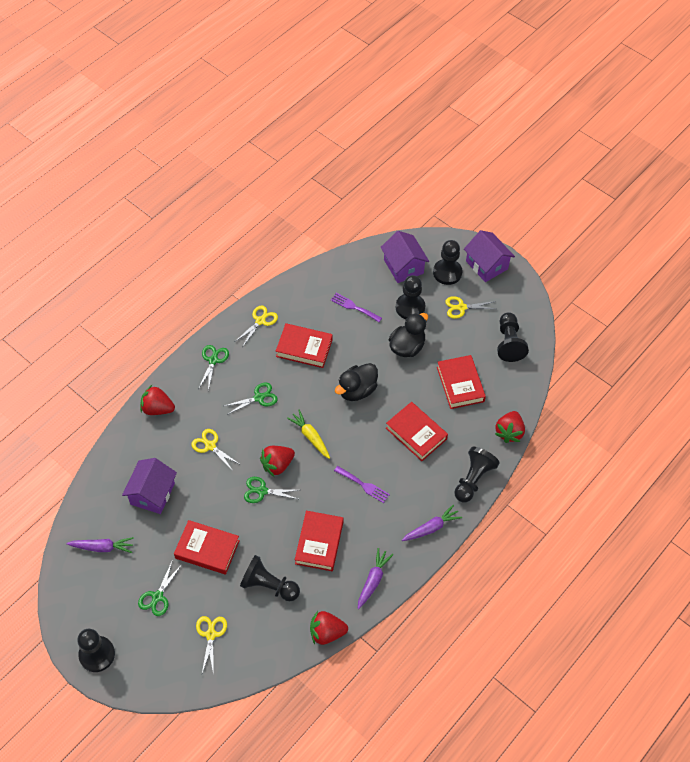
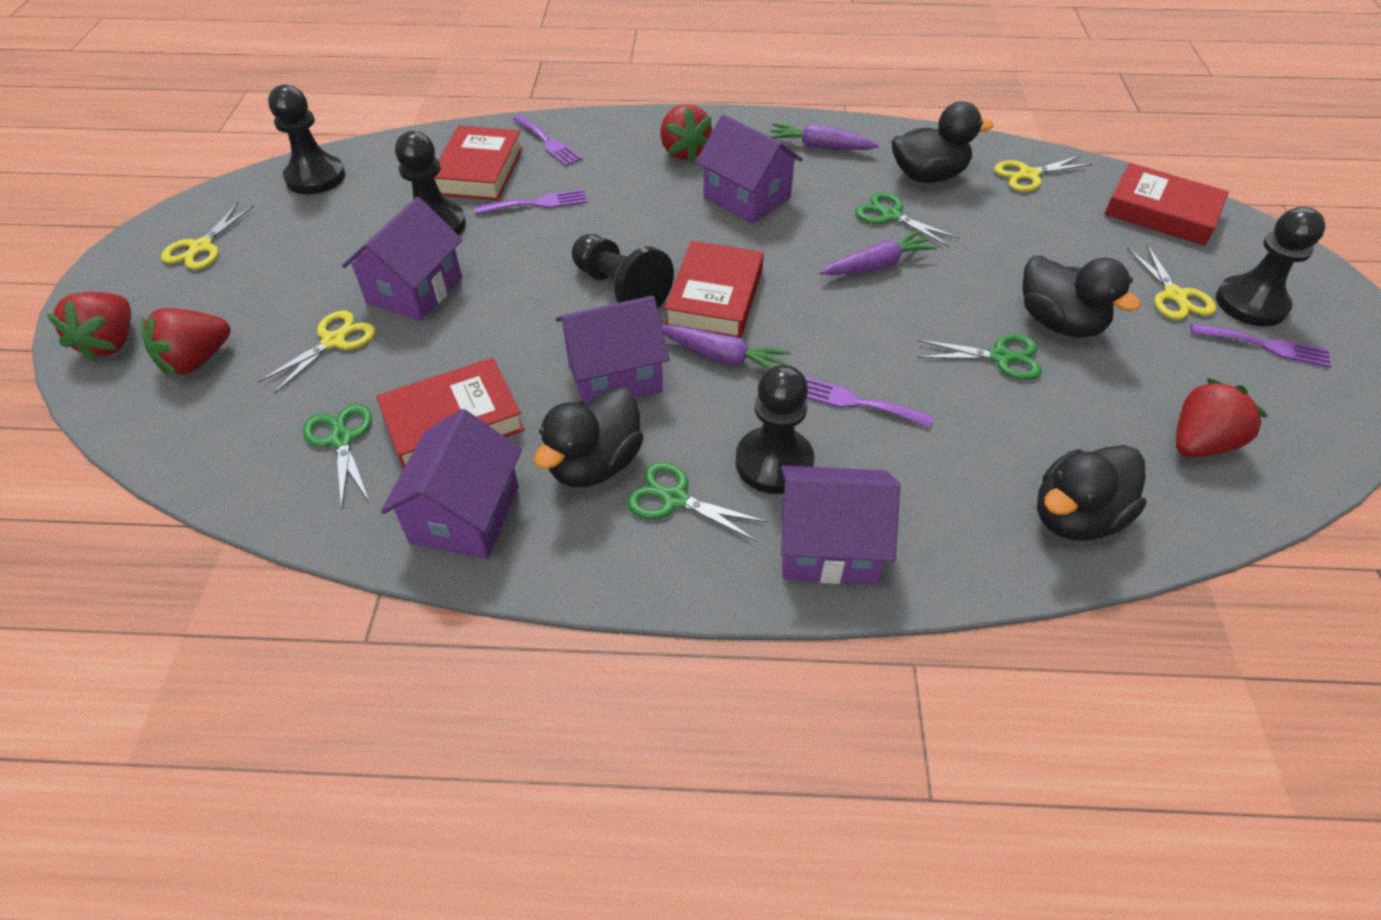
black duck: 2 -> 4
black pawn: 6 -> 5
purple fork: 2 -> 4
purple house: 3 -> 5
red book: 5 -> 4
yellow carrot: 1 -> 0

